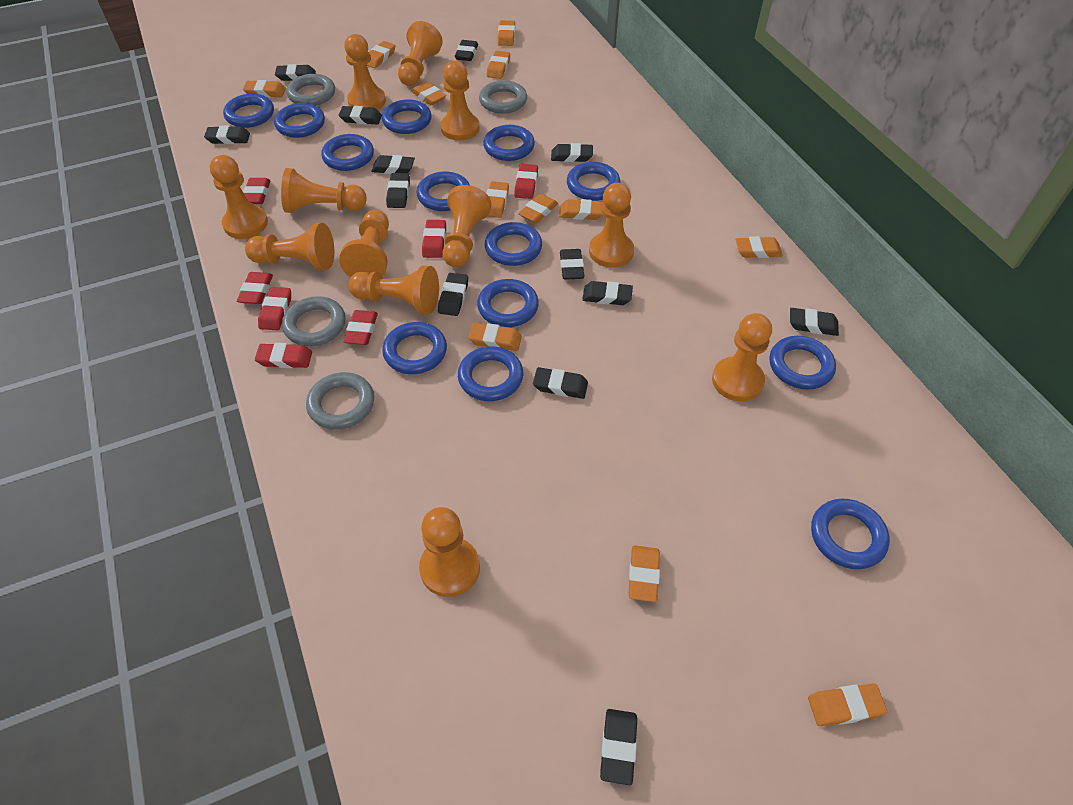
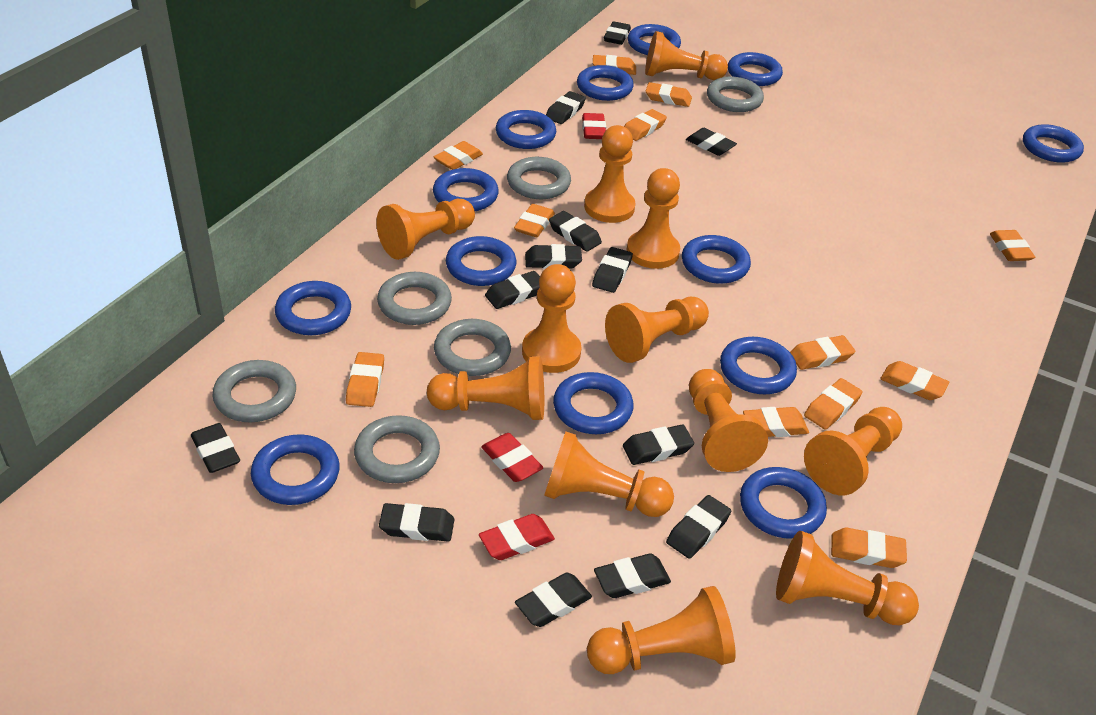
grey ring: 4 -> 6
red eraser: 7 -> 3

